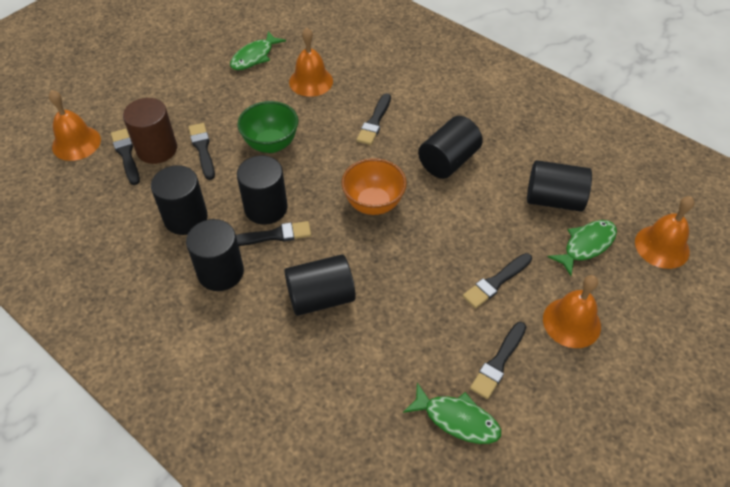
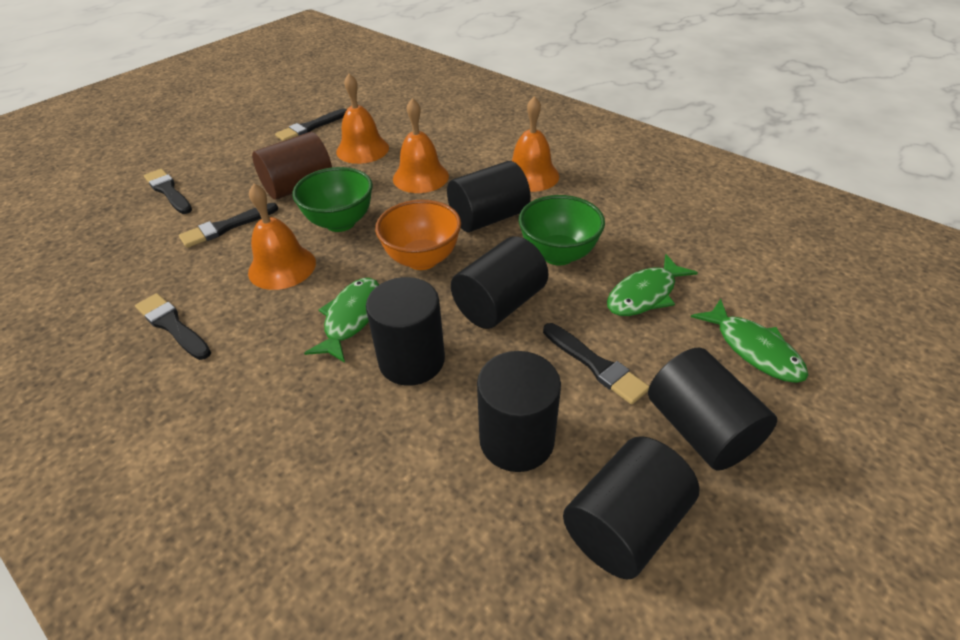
black brush: 6 -> 5
green bowl: 1 -> 2

